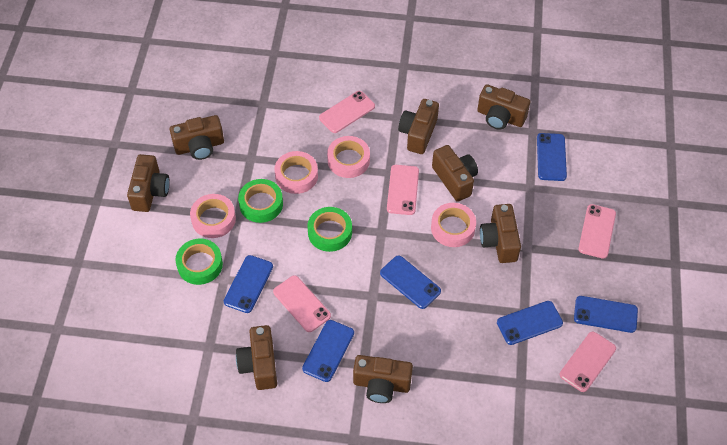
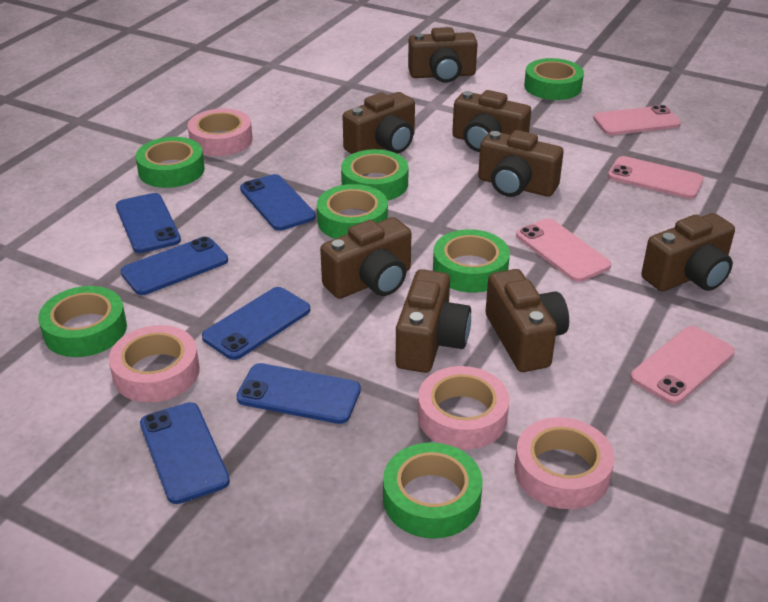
green tape: 3 -> 7
pink phone: 5 -> 4

